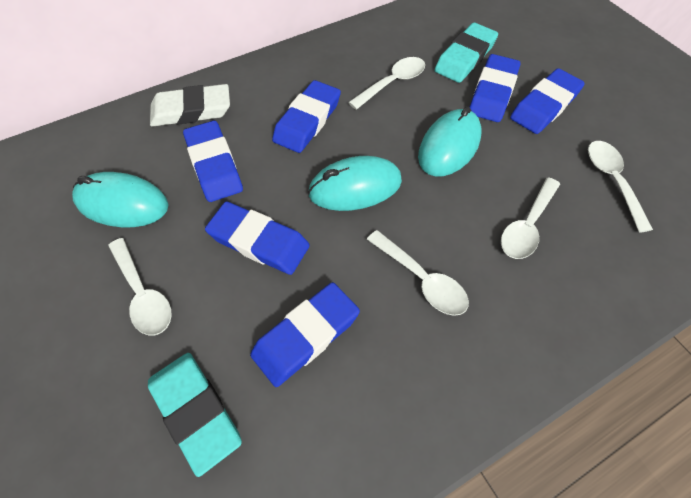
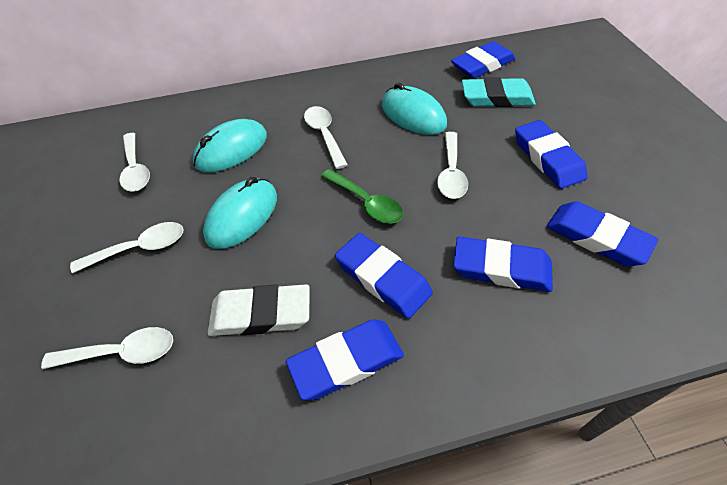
green spoon: 0 -> 1
turquoise eraser: 2 -> 1

